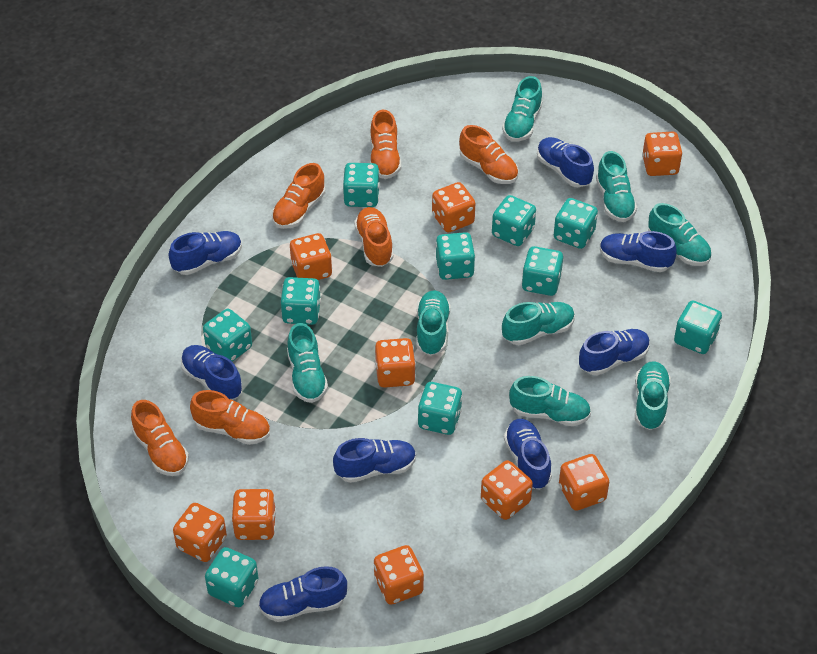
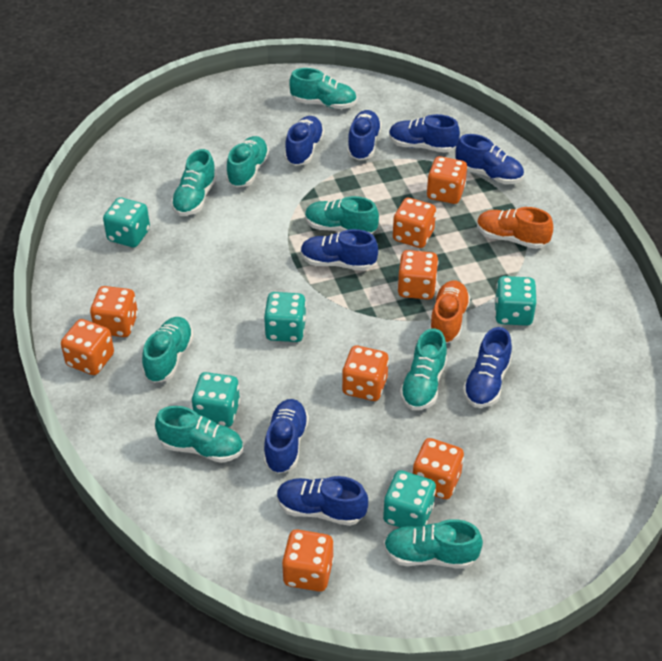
orange dice: 9 -> 8
orange shoe: 6 -> 2
turquoise dice: 10 -> 5

